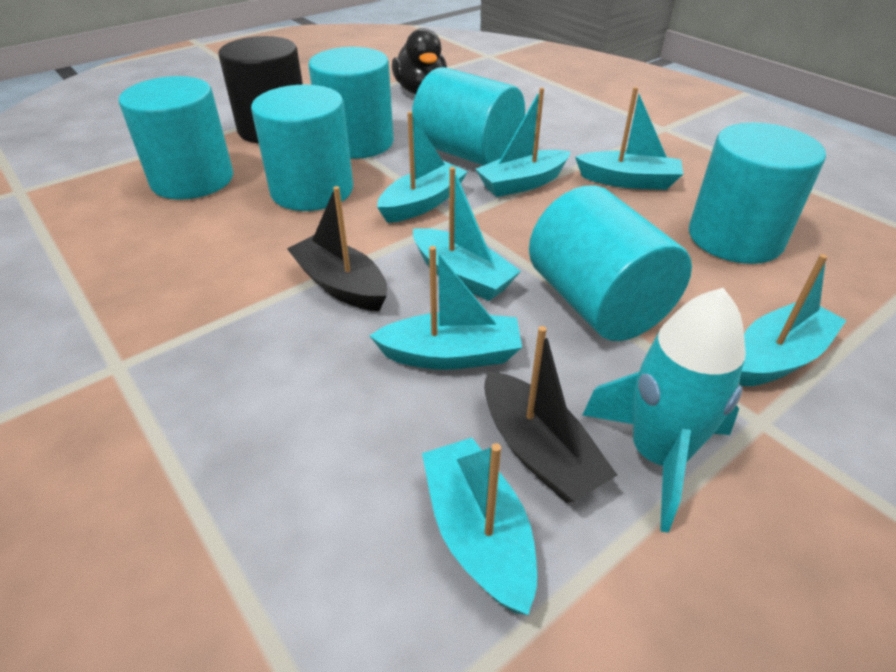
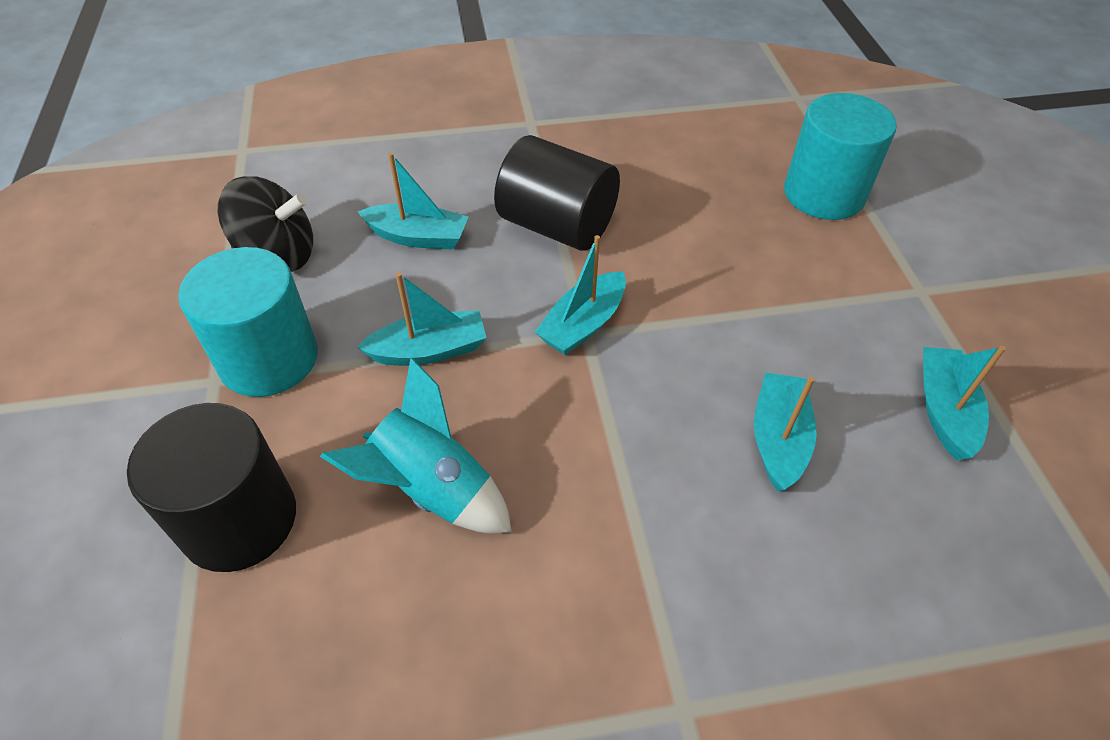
black boat: 2 -> 0
black cylinder: 1 -> 2
black duck: 1 -> 0
black spinning top: 0 -> 1
turquoise boat: 7 -> 5
turquoise cylinder: 6 -> 2

